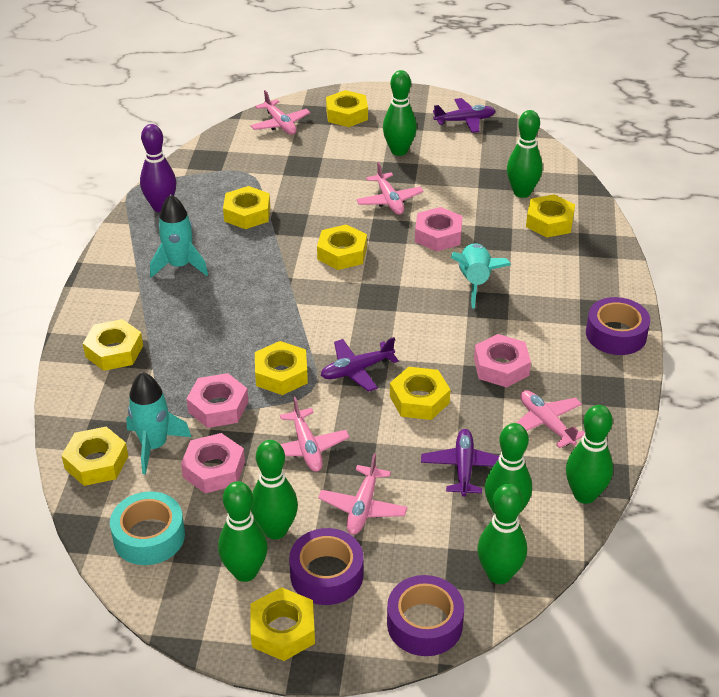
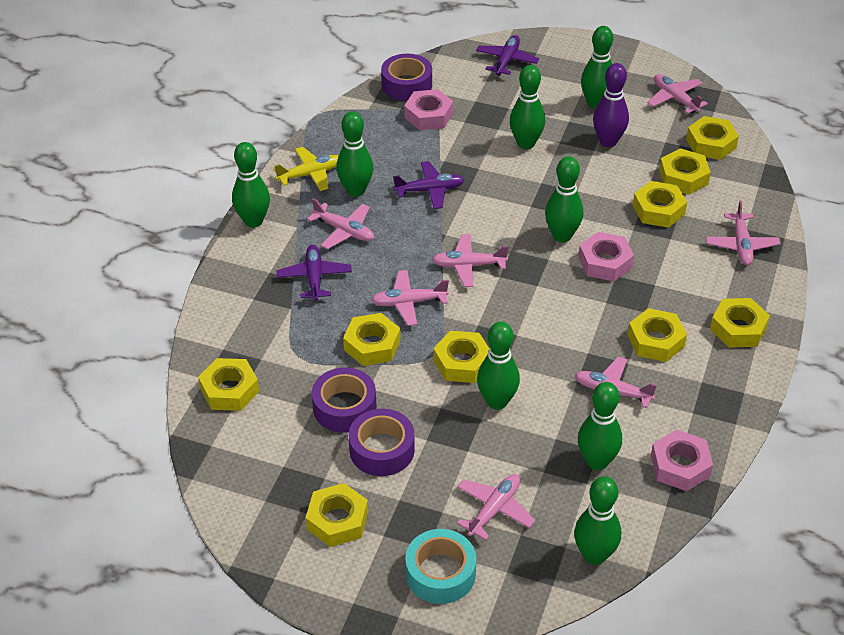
green bowling pin: 7 -> 8
pink nut: 4 -> 3
pink plane: 5 -> 7
turquoise rocket: 3 -> 0
yellow plane: 0 -> 1

